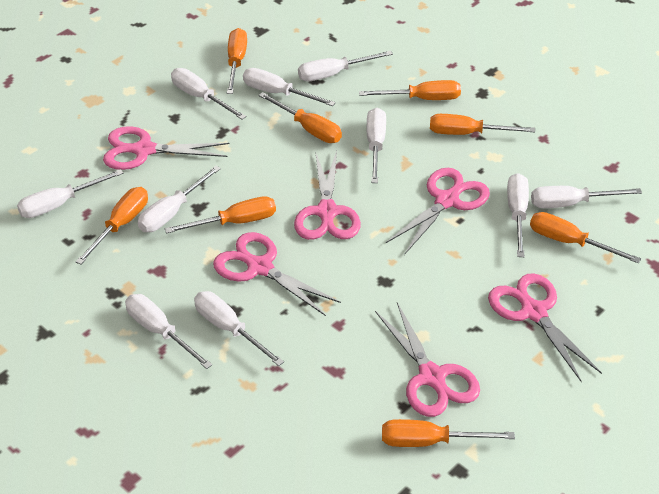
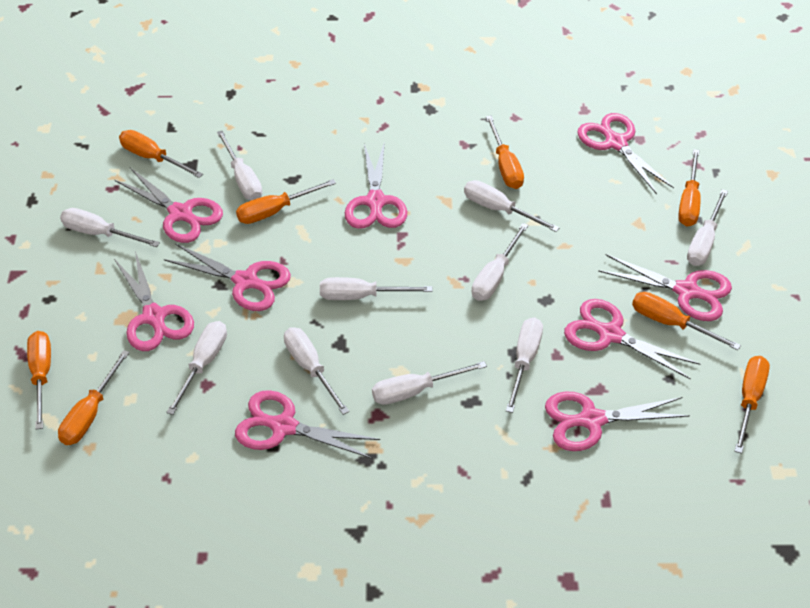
pink scissors: 6 -> 9

